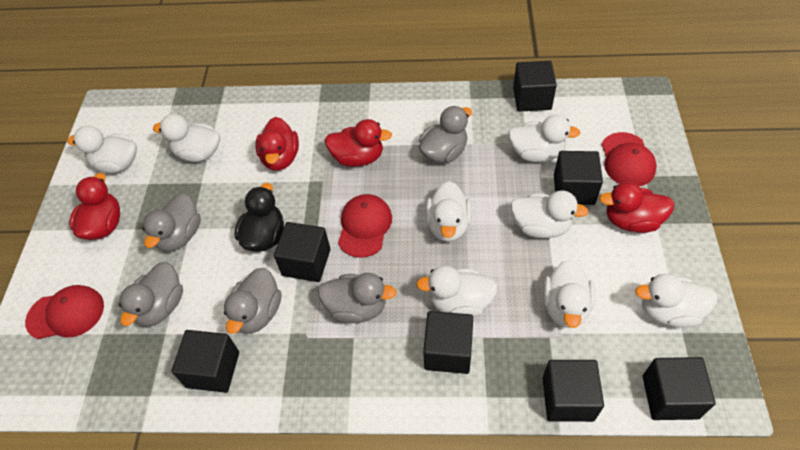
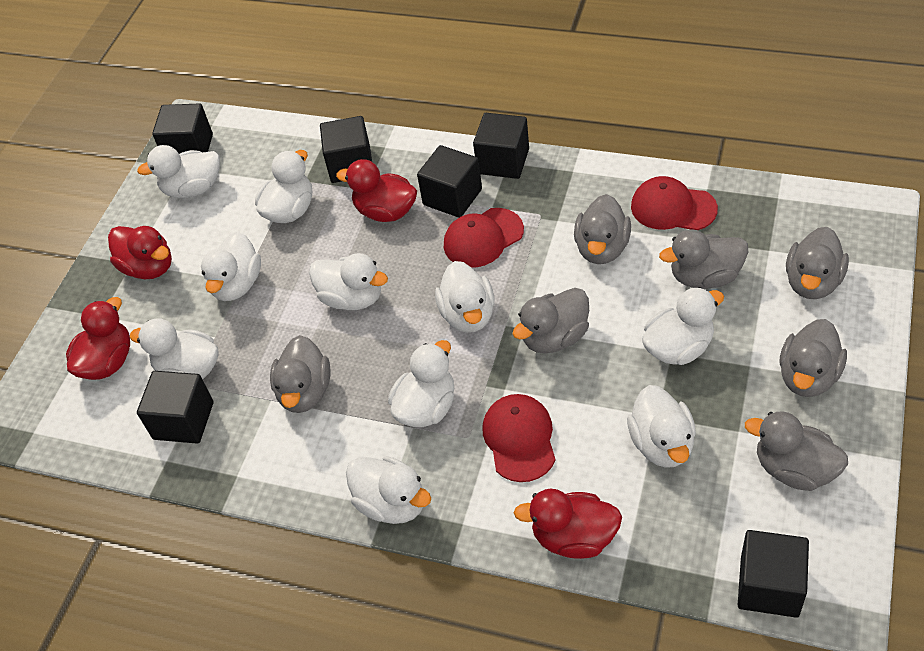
black cube: 7 -> 6
black duck: 1 -> 0
grey duck: 5 -> 7
white duck: 8 -> 10

